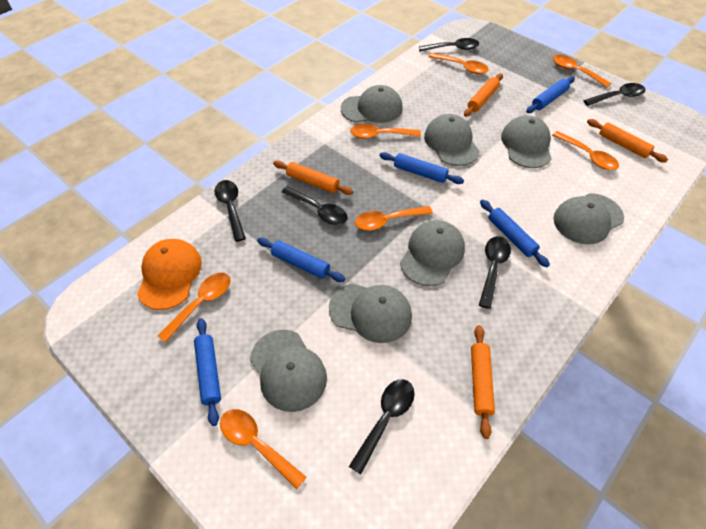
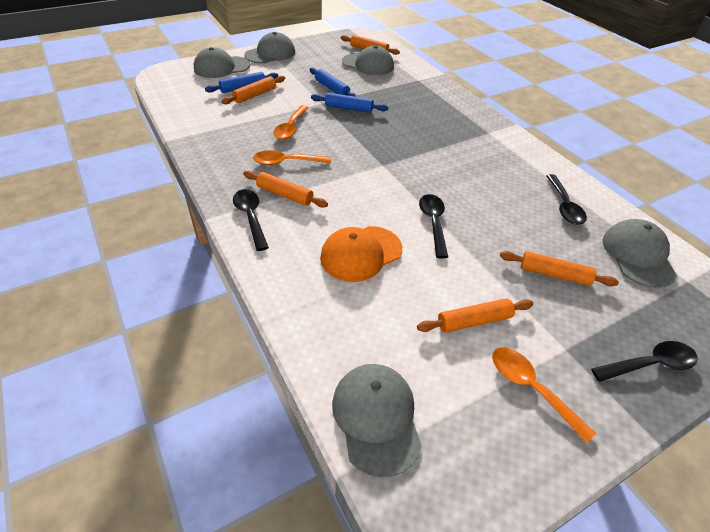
black spoon: 6 -> 4
blue rolling pin: 5 -> 3
grey cap: 7 -> 5
orange rolling pin: 4 -> 5
orange spoon: 7 -> 3

